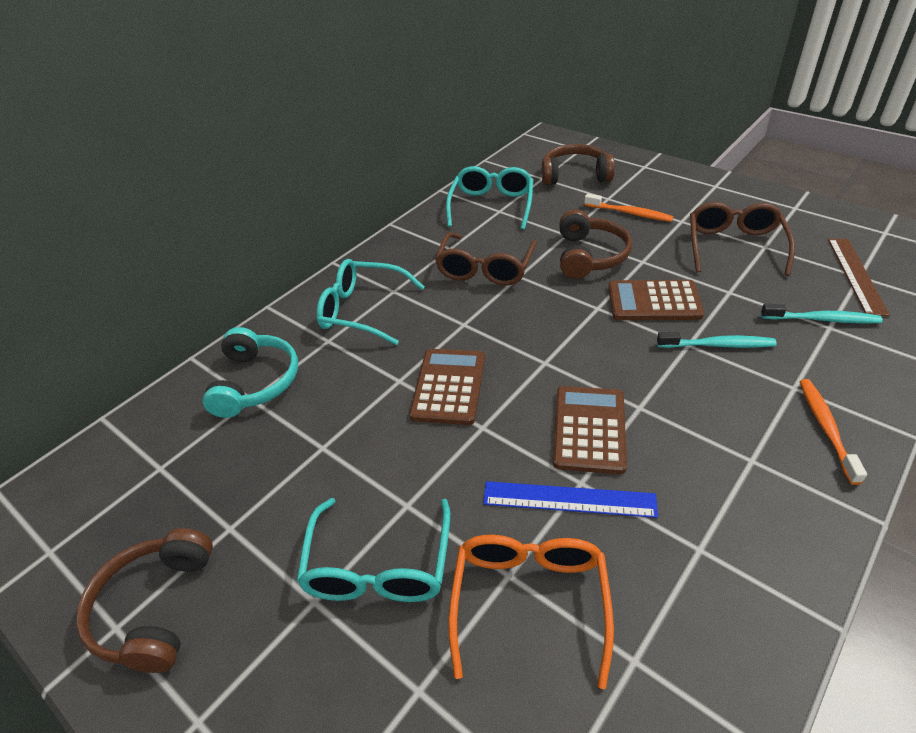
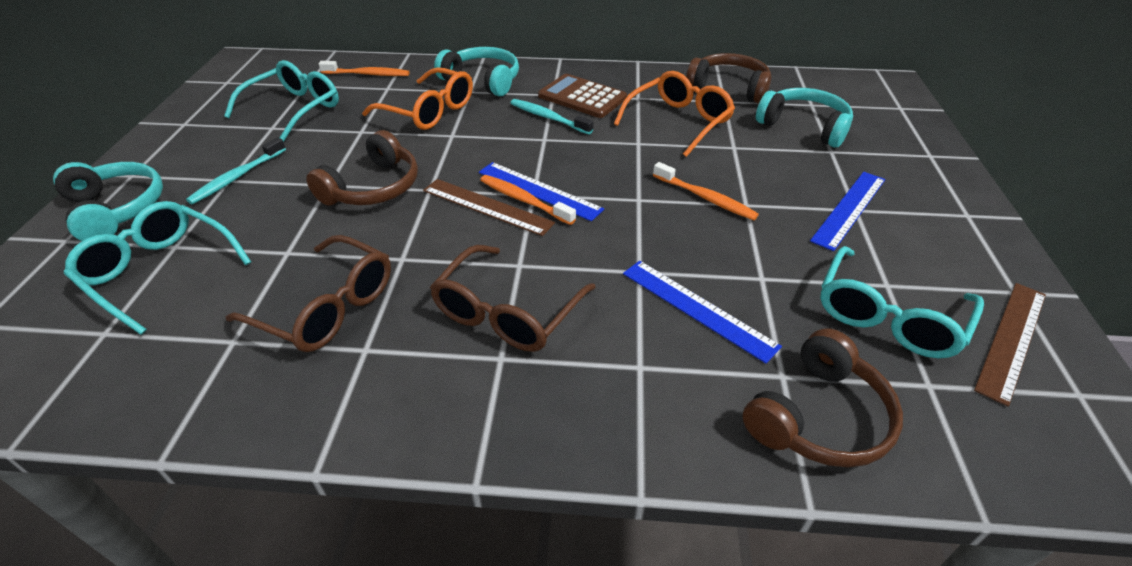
blue ruler: 1 -> 3
brown calculator: 3 -> 1
brown ruler: 1 -> 2
orange glasses: 1 -> 2
orange toothbrush: 2 -> 3
turquoise headphones: 1 -> 3

